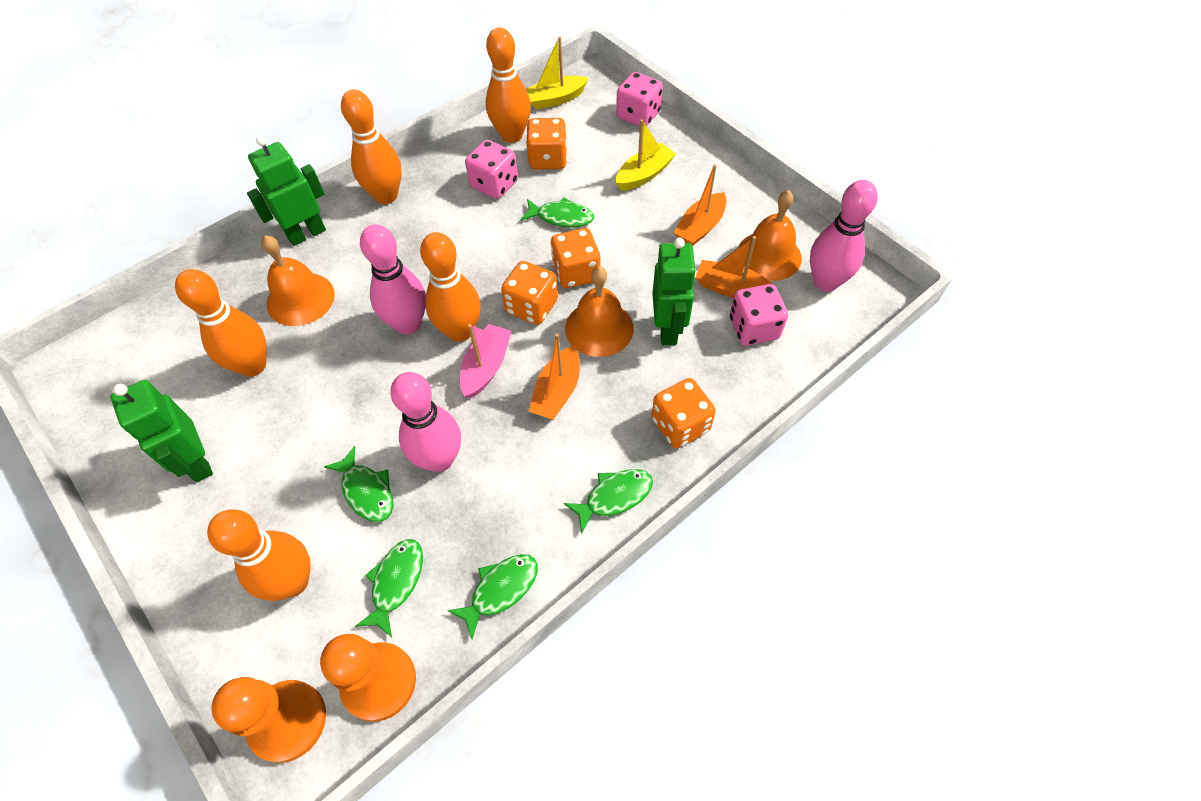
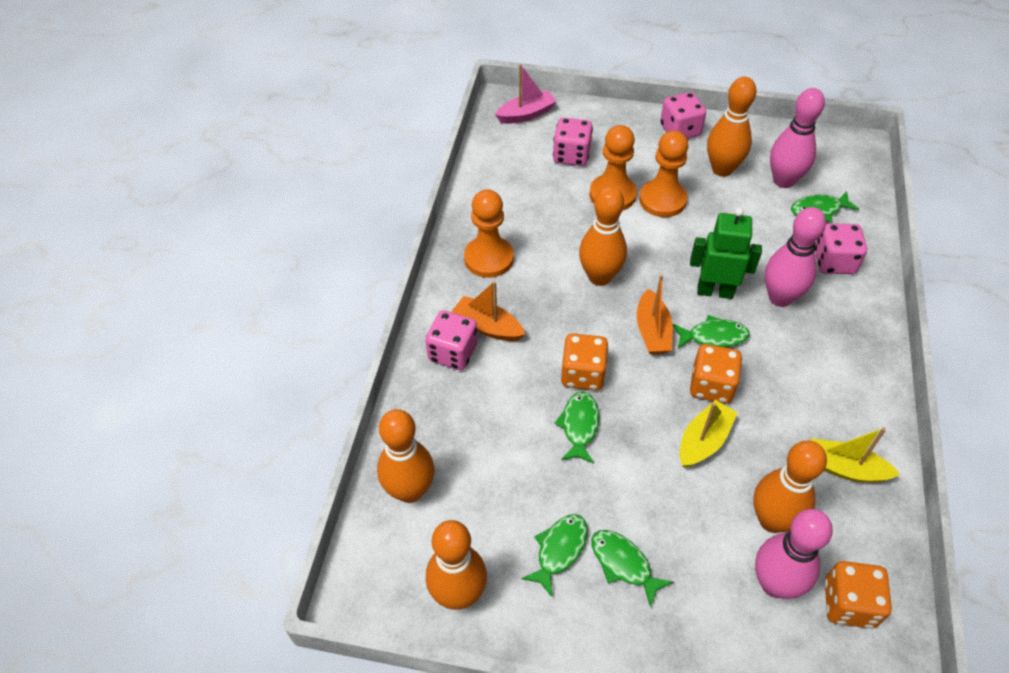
green robot: 3 -> 1
orange bell: 3 -> 0
orange boat: 3 -> 2
orange dice: 4 -> 3
orange pawn: 2 -> 3
pink dice: 3 -> 4

